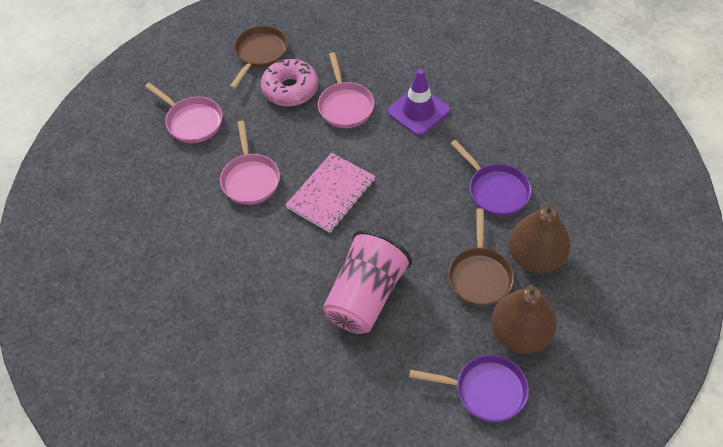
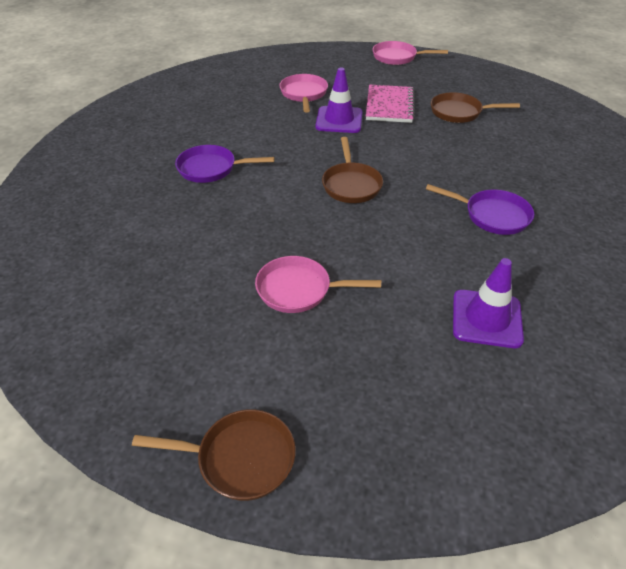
brown pan: 2 -> 3
brown pear: 2 -> 0
pink cup: 1 -> 0
pink donut: 1 -> 0
purple traffic cone: 1 -> 2

